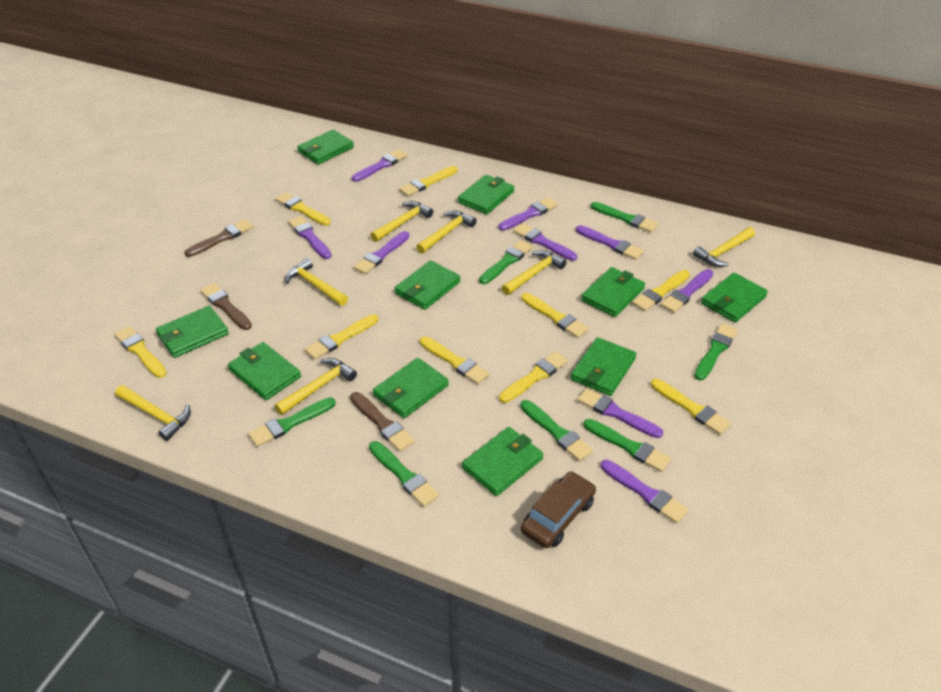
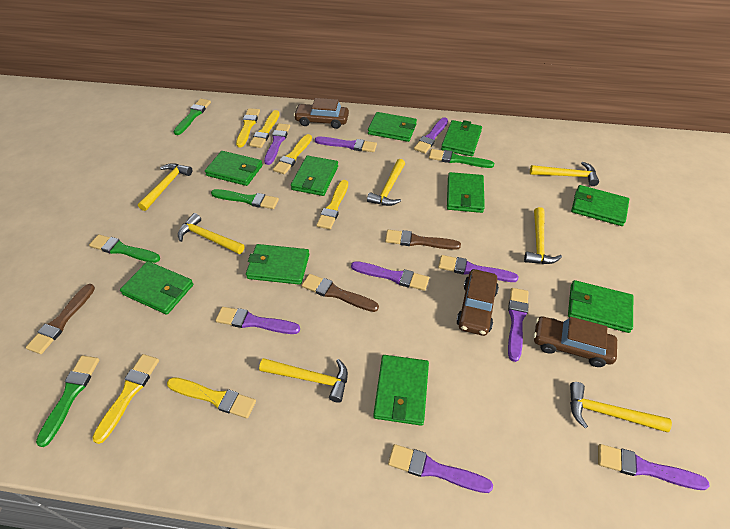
brown car: 1 -> 3
green brush: 7 -> 5
yellow brush: 9 -> 6

